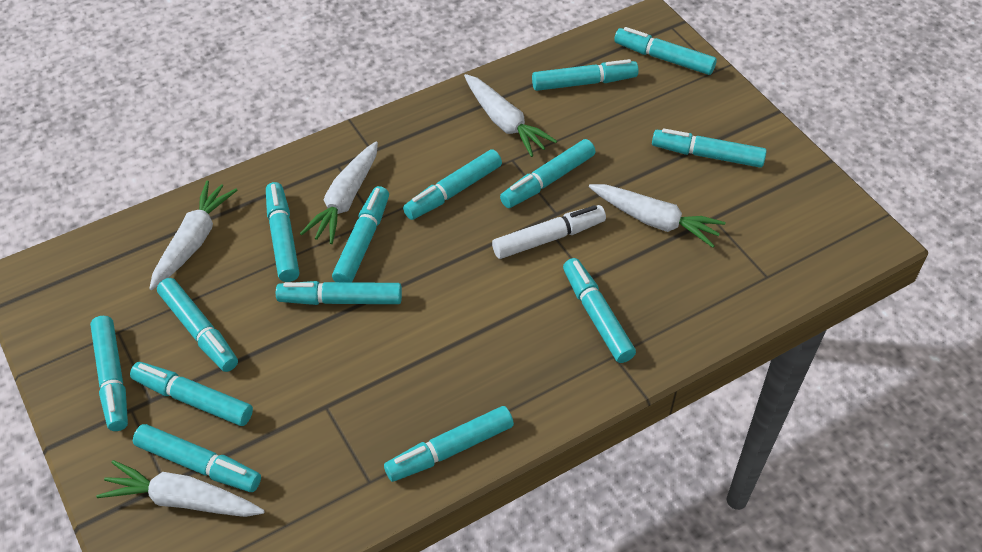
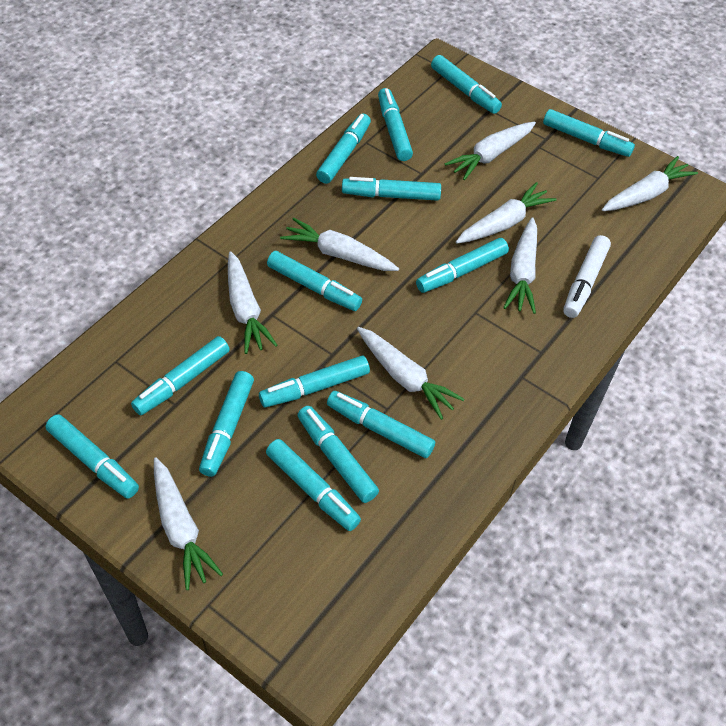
white carrot: 5 -> 8

